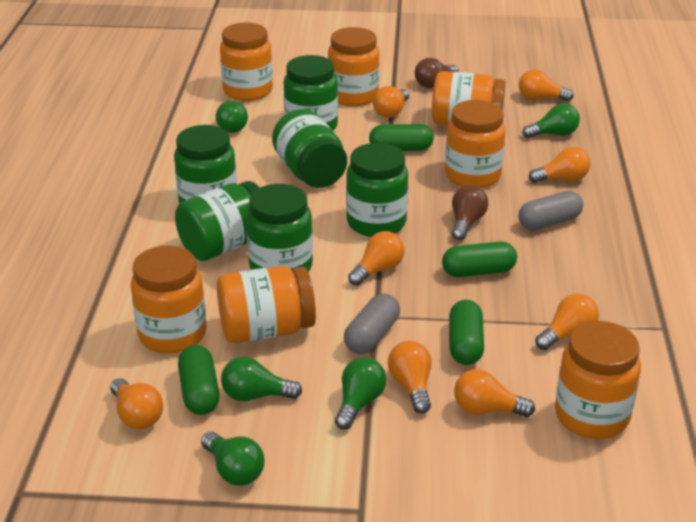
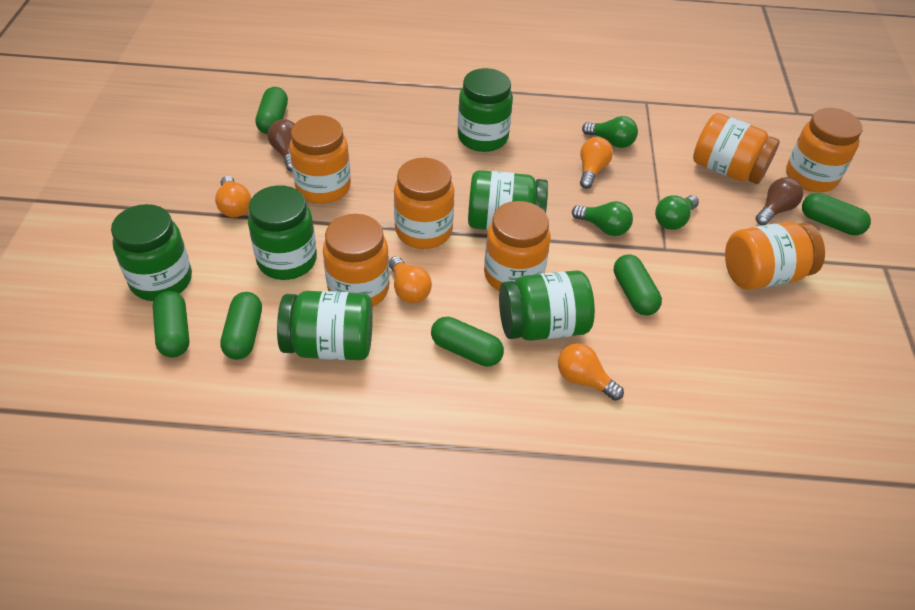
green capsule: 4 -> 6
green light bulb: 5 -> 3
grey capsule: 2 -> 0
orange light bulb: 8 -> 4

